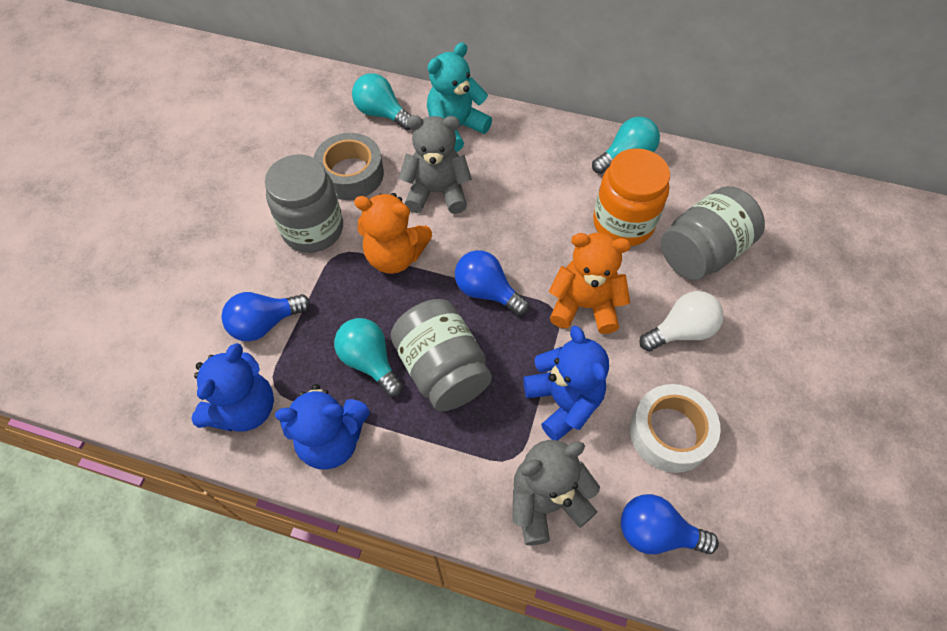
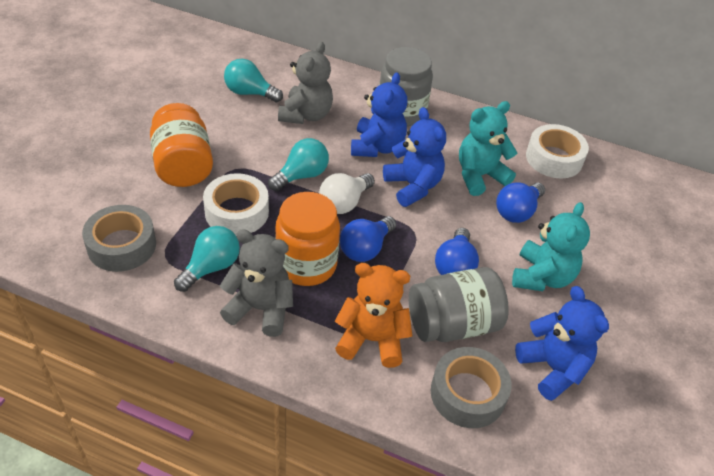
grey jar: 3 -> 2
grey tape: 1 -> 2
orange jar: 1 -> 2
orange teddy bear: 2 -> 1
turquoise teddy bear: 1 -> 2
white tape: 1 -> 2

